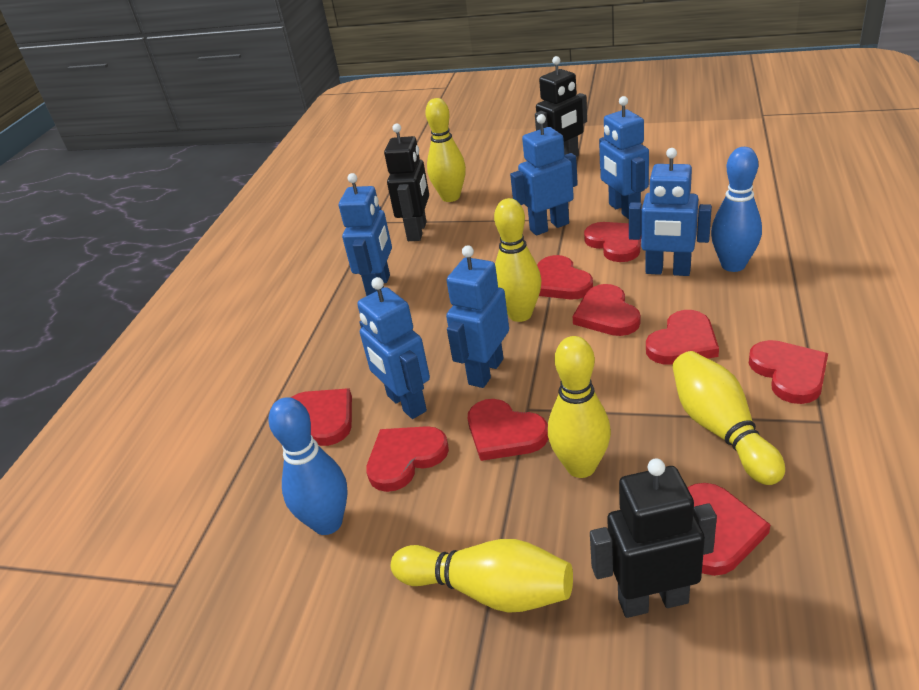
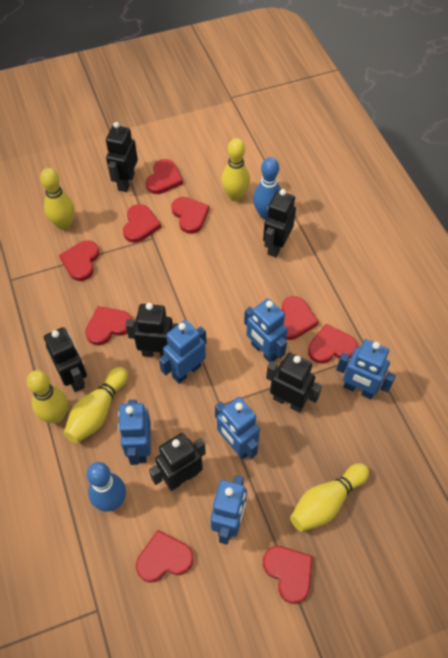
black robot: 3 -> 6

